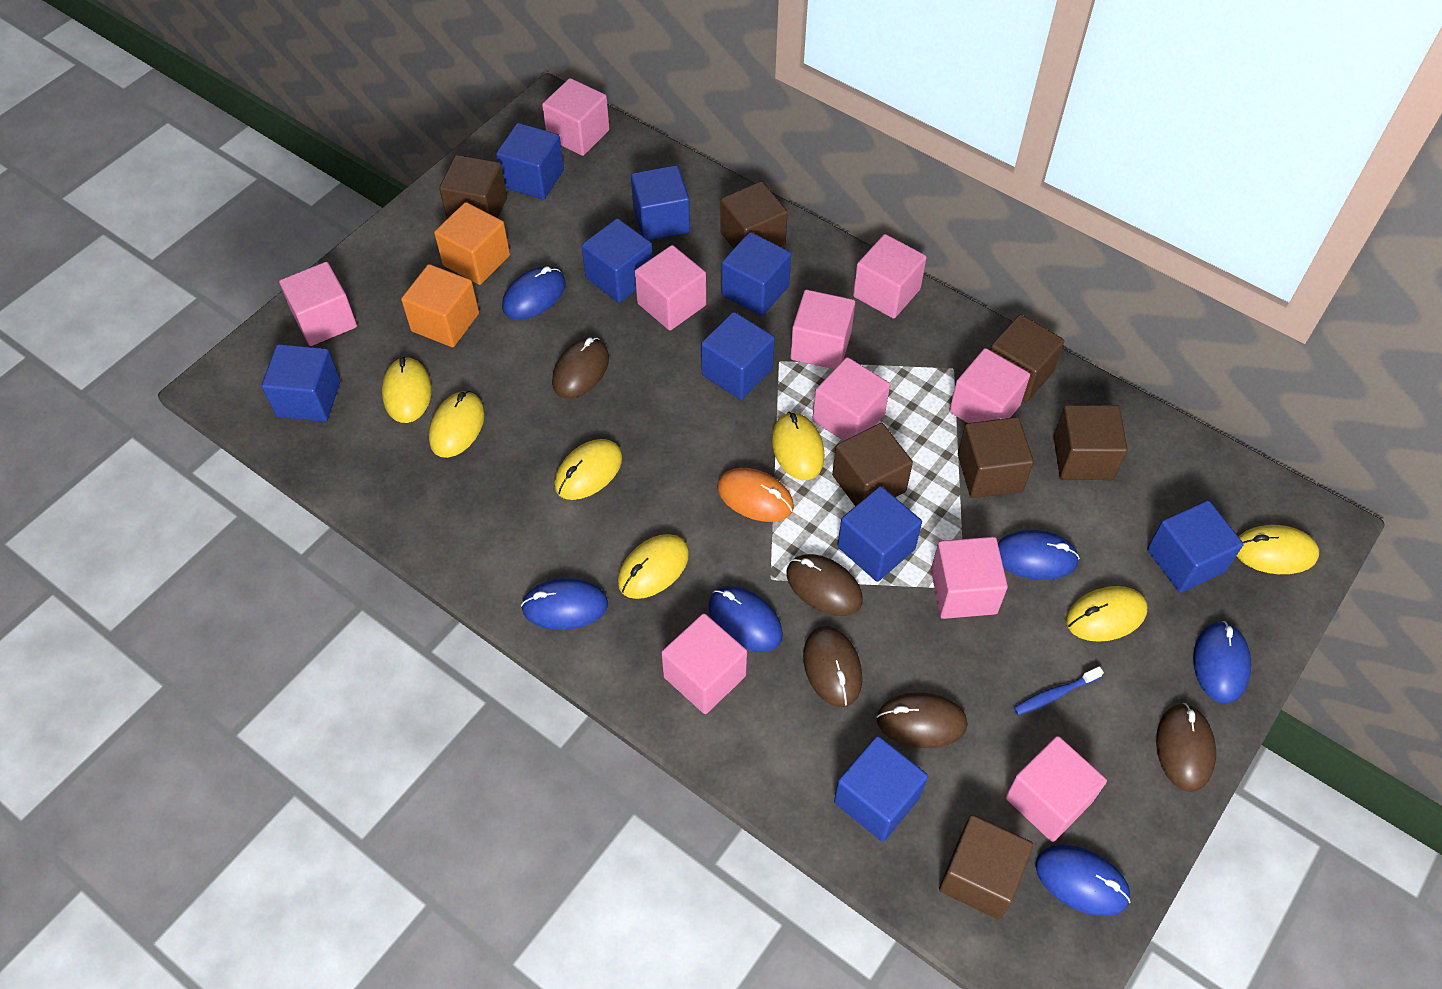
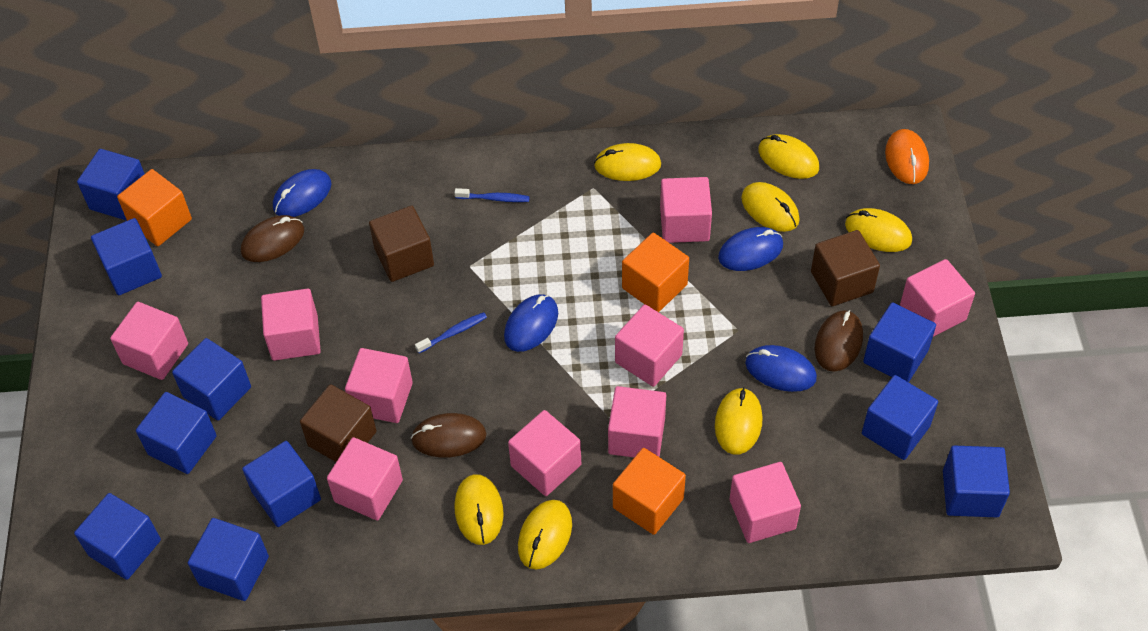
blue cube: 9 -> 10
blue mouse: 6 -> 4
blue toothbrush: 1 -> 2
brown cube: 7 -> 3
brown mouse: 5 -> 3
orange cube: 2 -> 3

